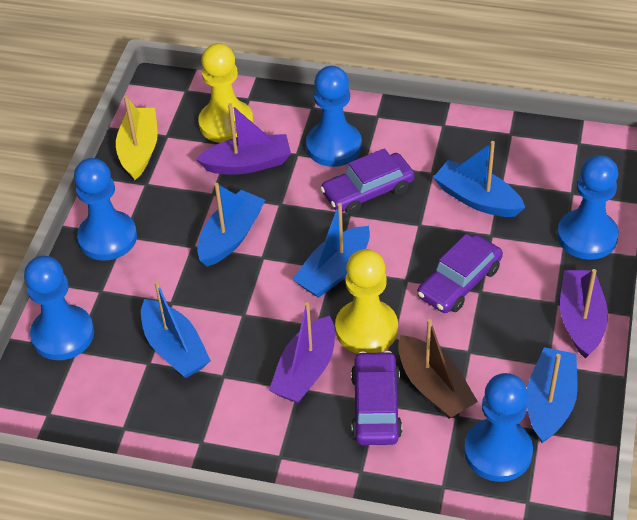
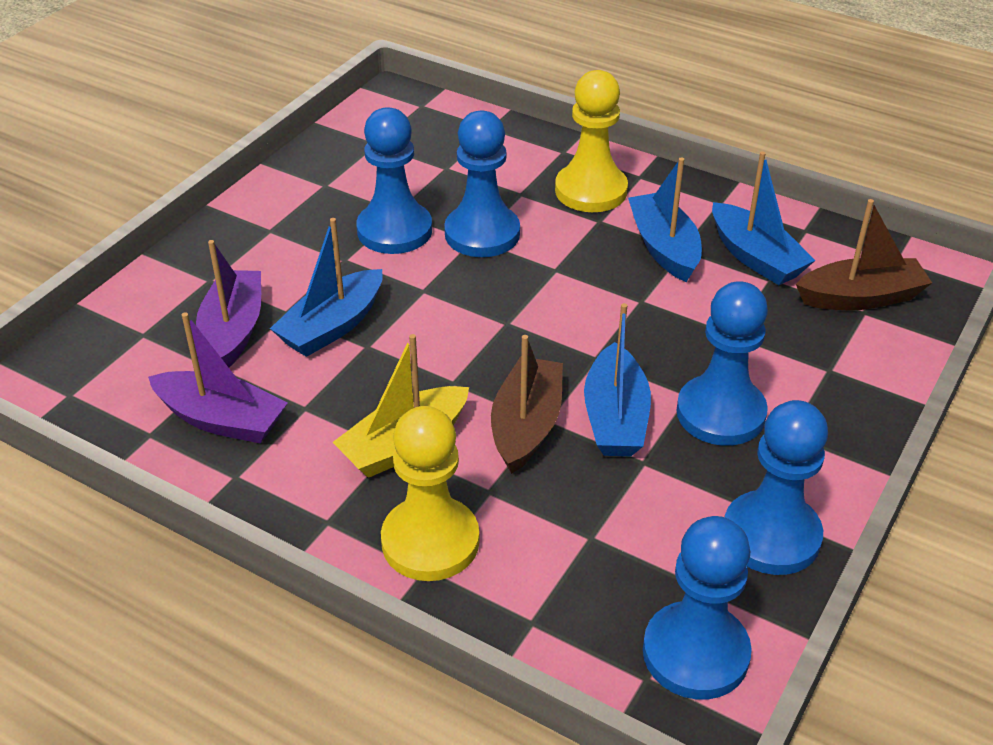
blue boat: 5 -> 4
brown boat: 1 -> 2
purple boat: 3 -> 2
purple car: 3 -> 0

